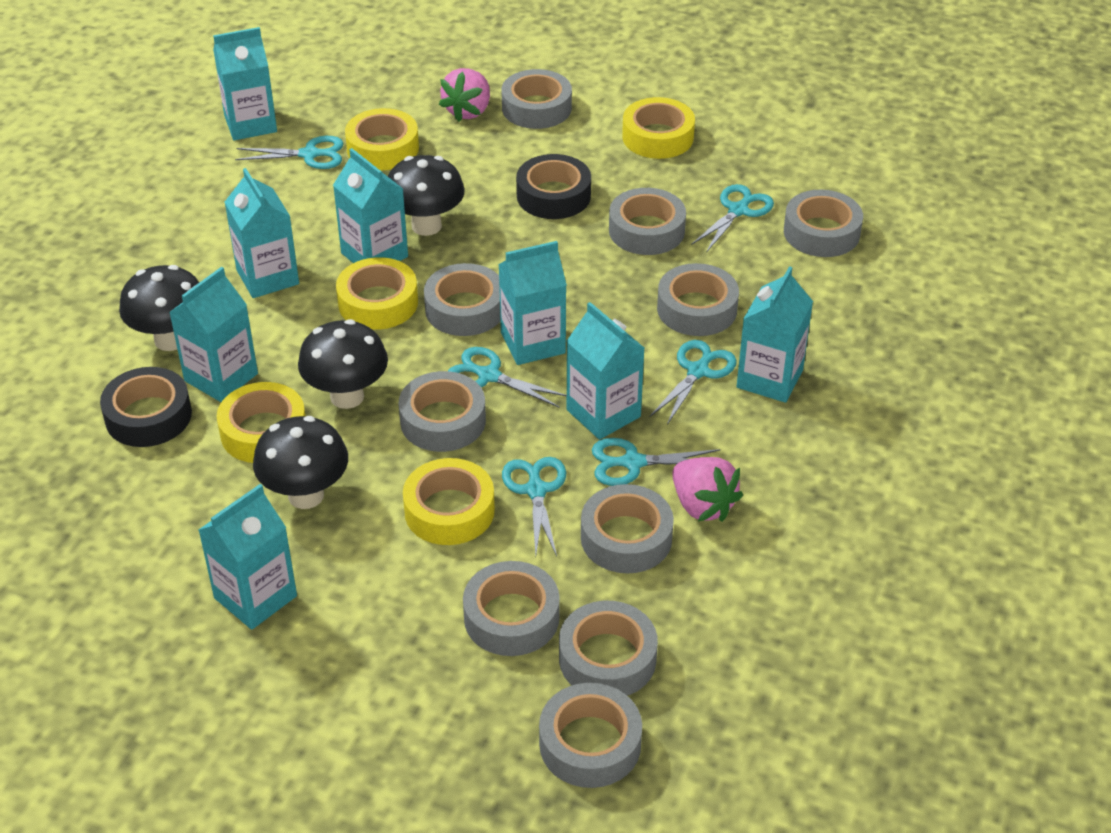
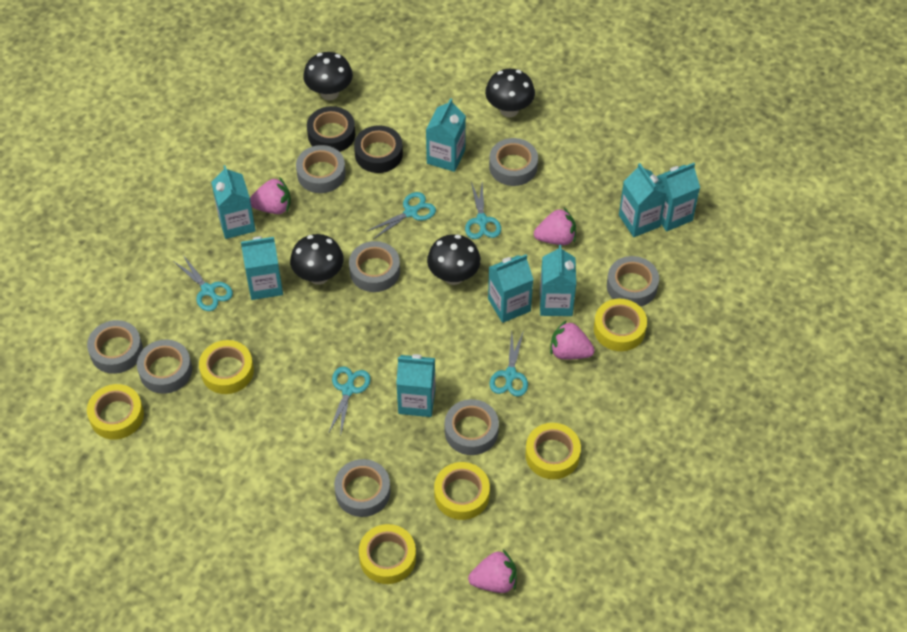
grey tape: 10 -> 8
pink strawberry: 2 -> 4
turquoise scissors: 6 -> 5
yellow tape: 5 -> 6

